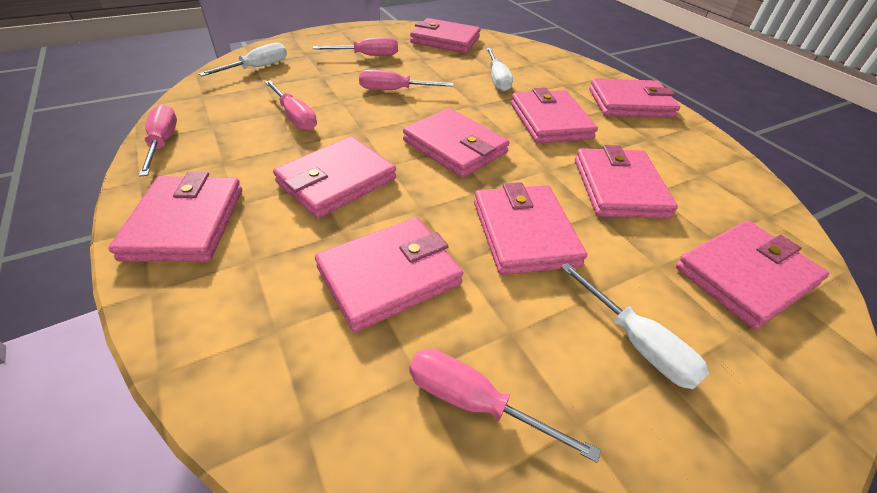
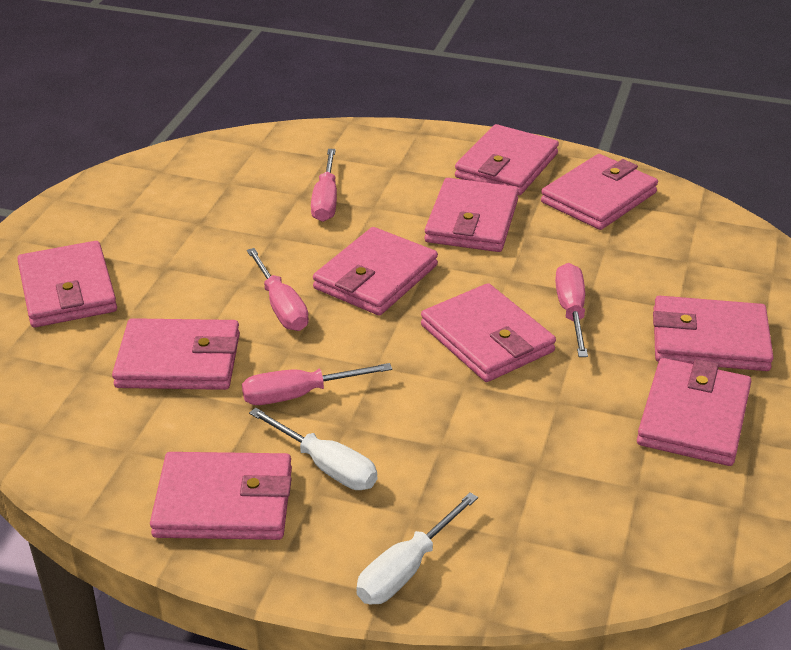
pink screwdriver: 5 -> 4
white screwdriver: 3 -> 2

